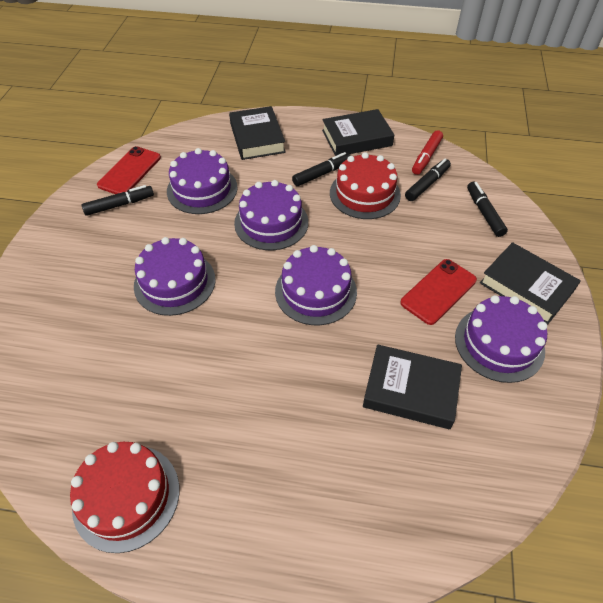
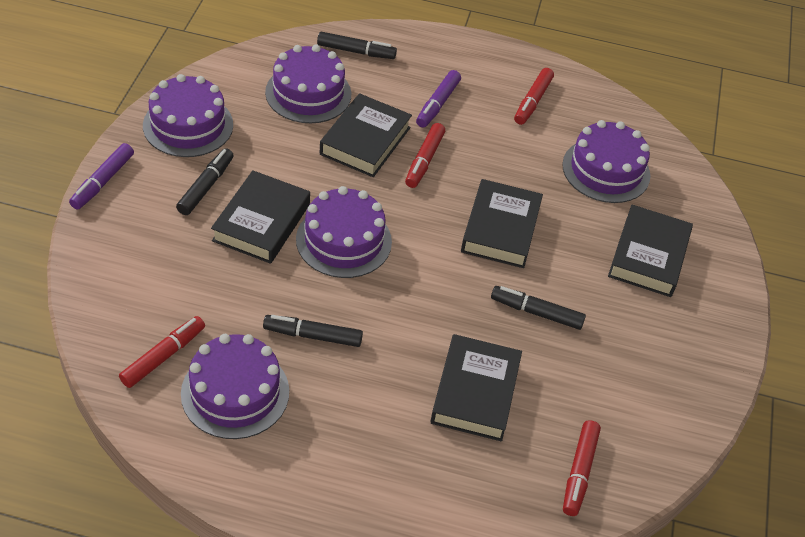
black book: 4 -> 5
purple marker: 0 -> 2
red cake: 2 -> 0
red marker: 1 -> 4
red phone: 2 -> 0

